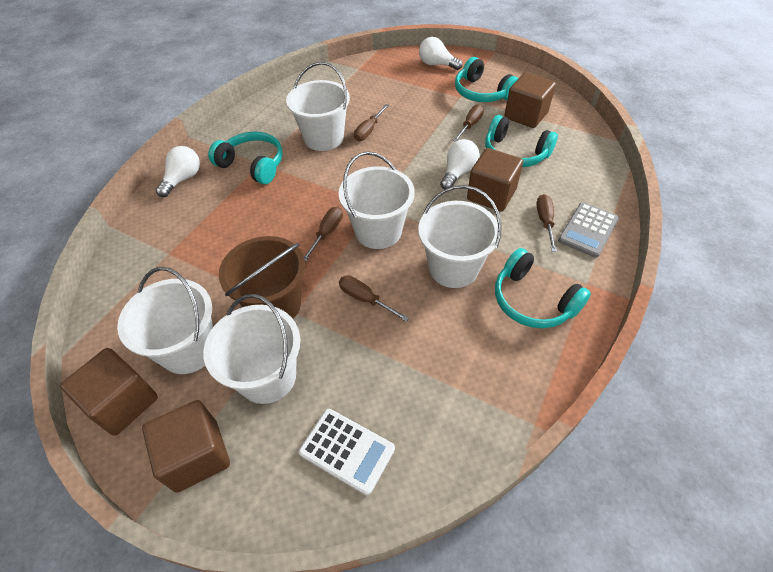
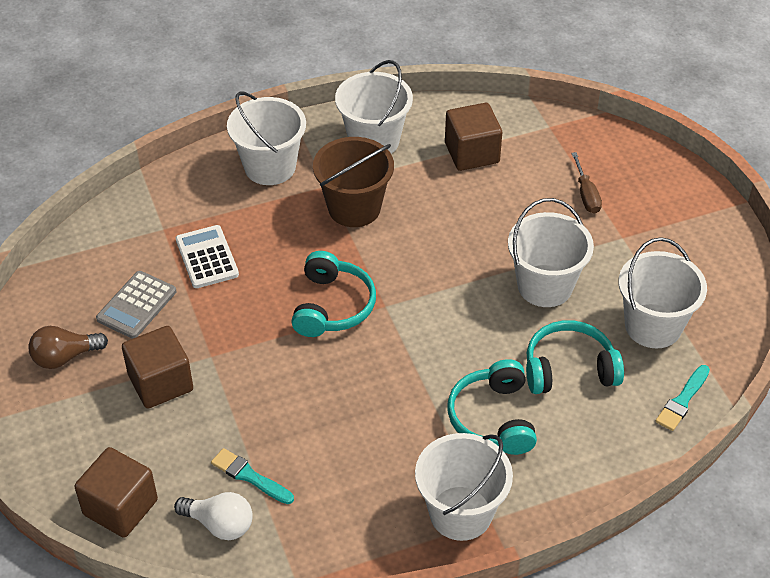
brown cube: 4 -> 3
brown light bulb: 0 -> 1
brown screwdriver: 5 -> 1
turquoise brush: 0 -> 2
turquoise headphones: 4 -> 3
white light bulb: 3 -> 1

